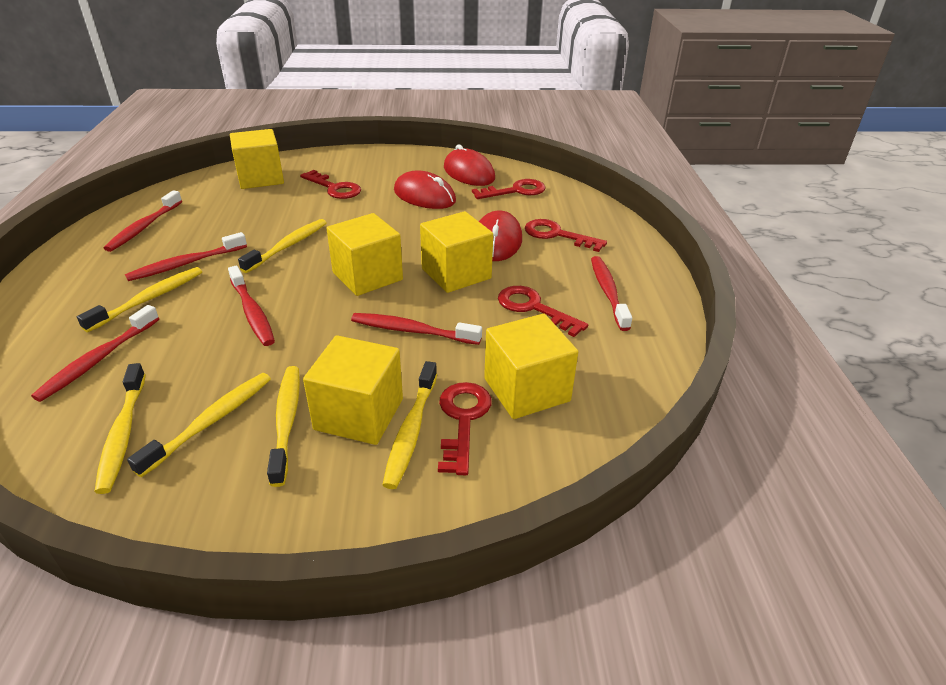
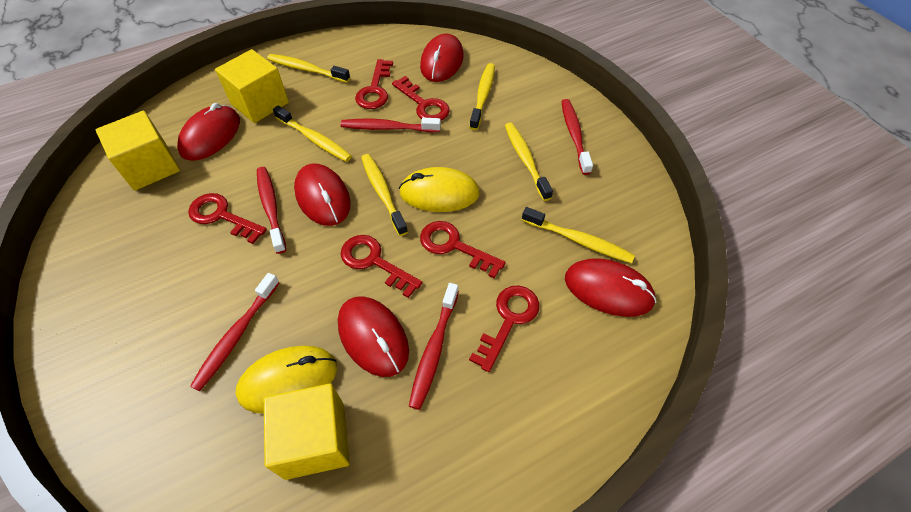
red key: 5 -> 6
red mouse: 3 -> 5
red toothbrush: 6 -> 5
yellow cube: 5 -> 3
yellow mouse: 0 -> 2

